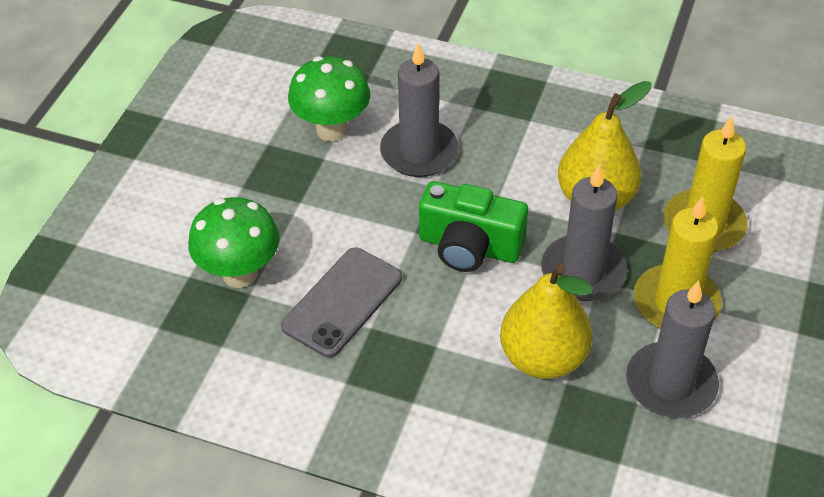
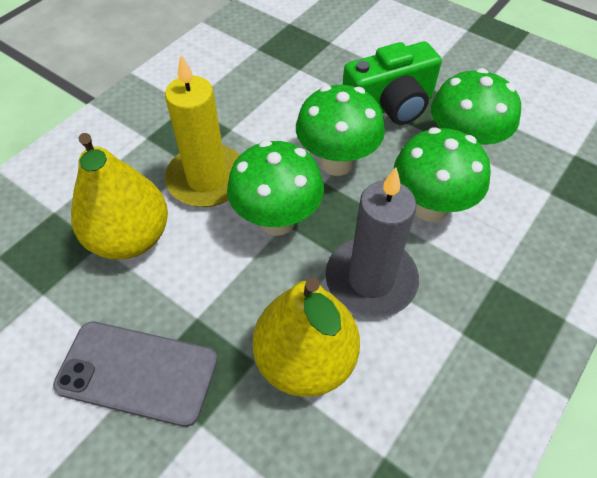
green mushroom: 2 -> 4
grey candle: 3 -> 1
yellow candle: 2 -> 1

